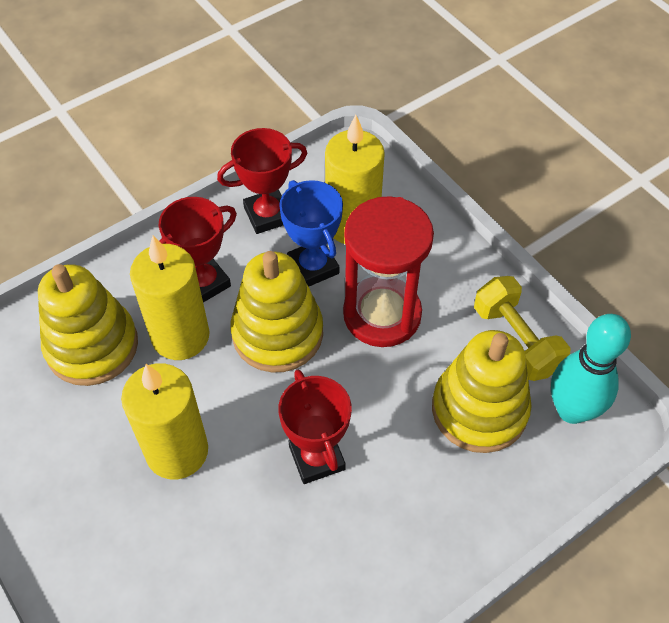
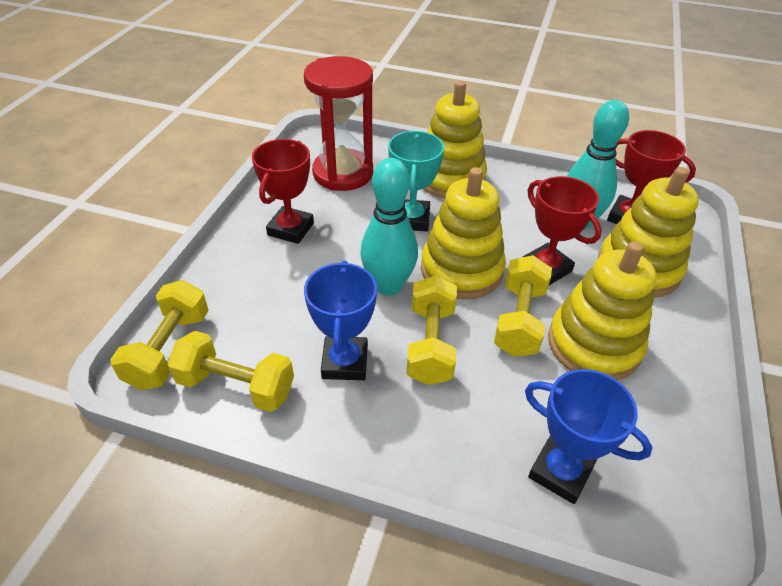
blue trophy: 1 -> 2
turquoise bowling pin: 1 -> 2
turquoise trophy: 0 -> 1
yellow candle: 3 -> 0
yellow dumbbell: 1 -> 4
yellow stacking toy: 3 -> 4

